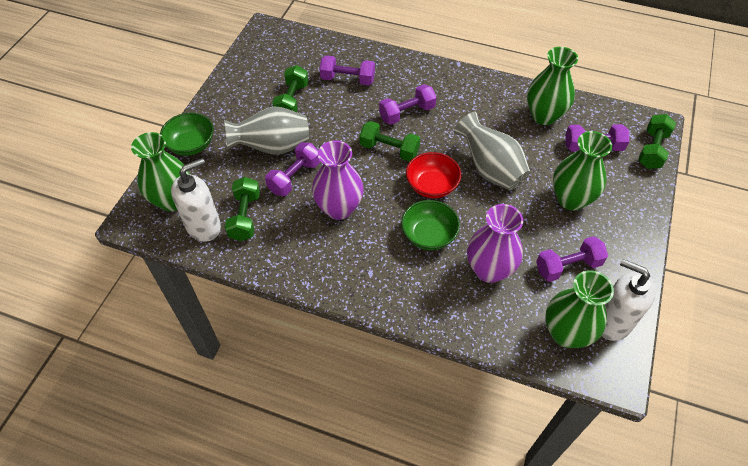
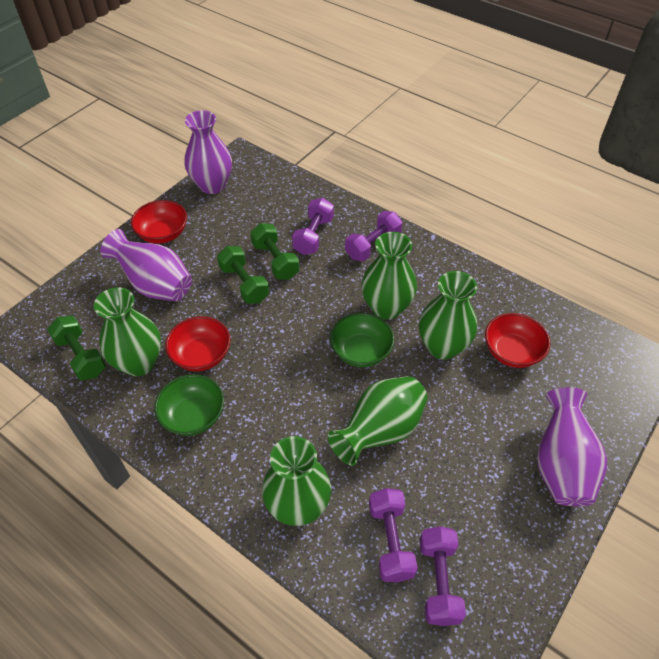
green dumbbell: 4 -> 3
green vase: 4 -> 5
grey vase: 2 -> 0
purple dumbbell: 5 -> 4
purple vase: 2 -> 3
red bowl: 1 -> 3
white soap dispenser: 2 -> 0

